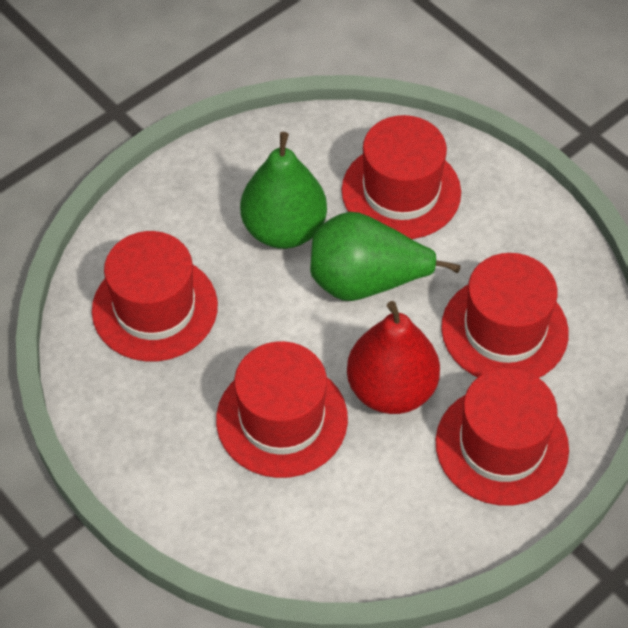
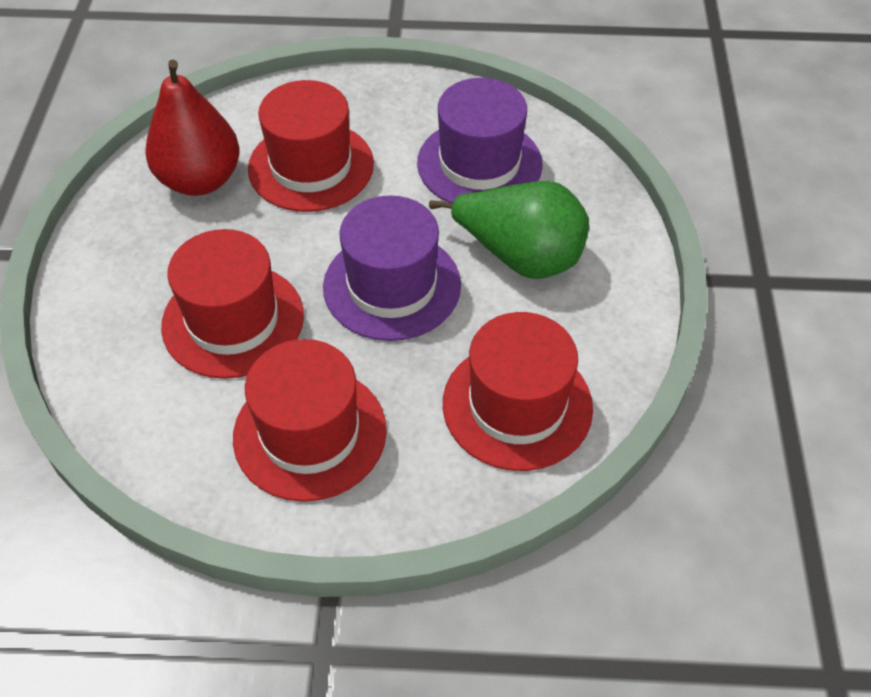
green pear: 2 -> 1
purple hat: 0 -> 2
red hat: 5 -> 4

